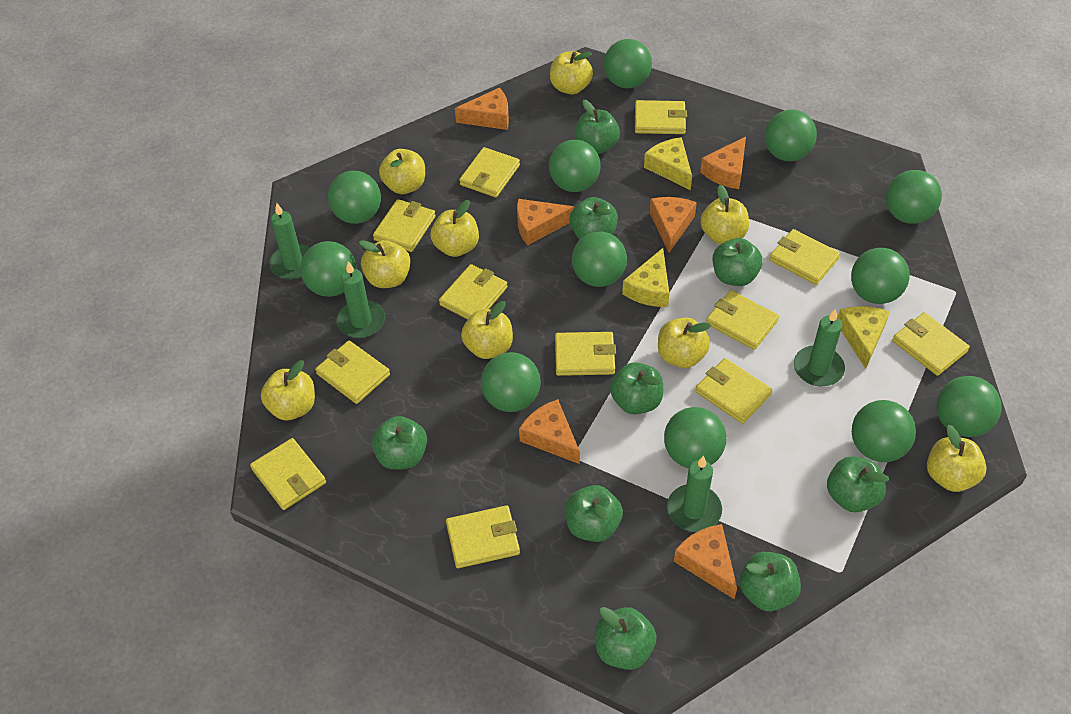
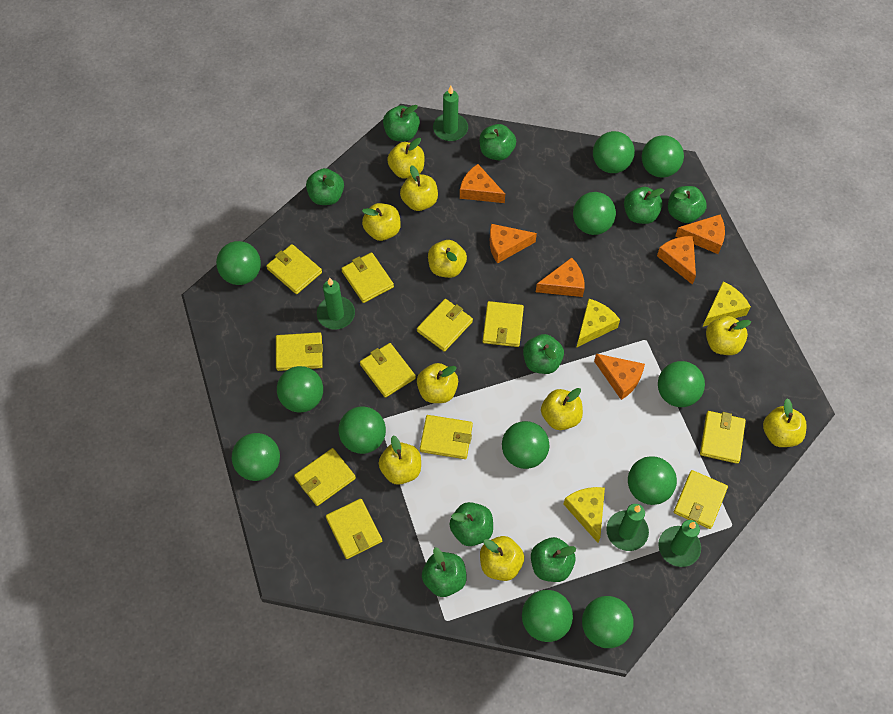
yellow apple: 9 -> 10
yellow wallet: 12 -> 11

